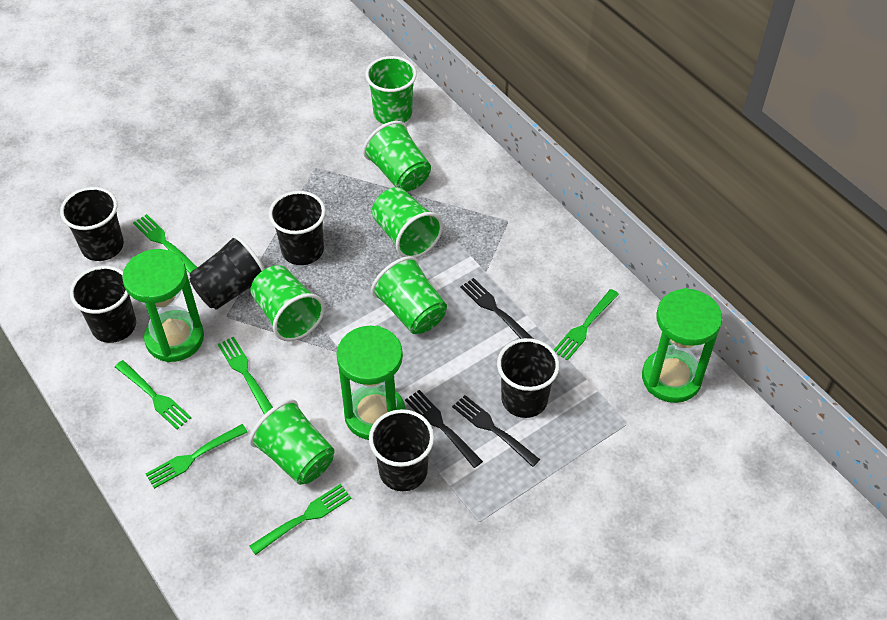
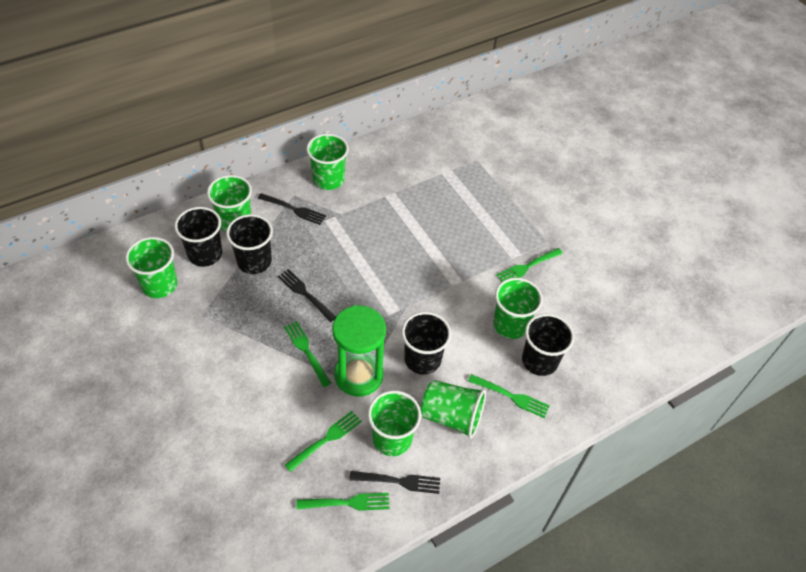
black cup: 6 -> 4
green fork: 6 -> 5
green hourglass: 3 -> 1

